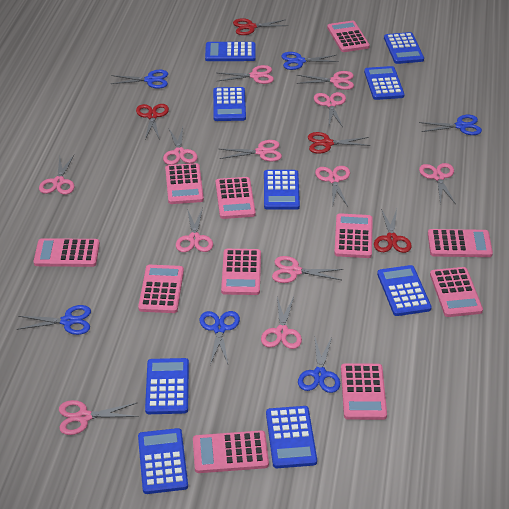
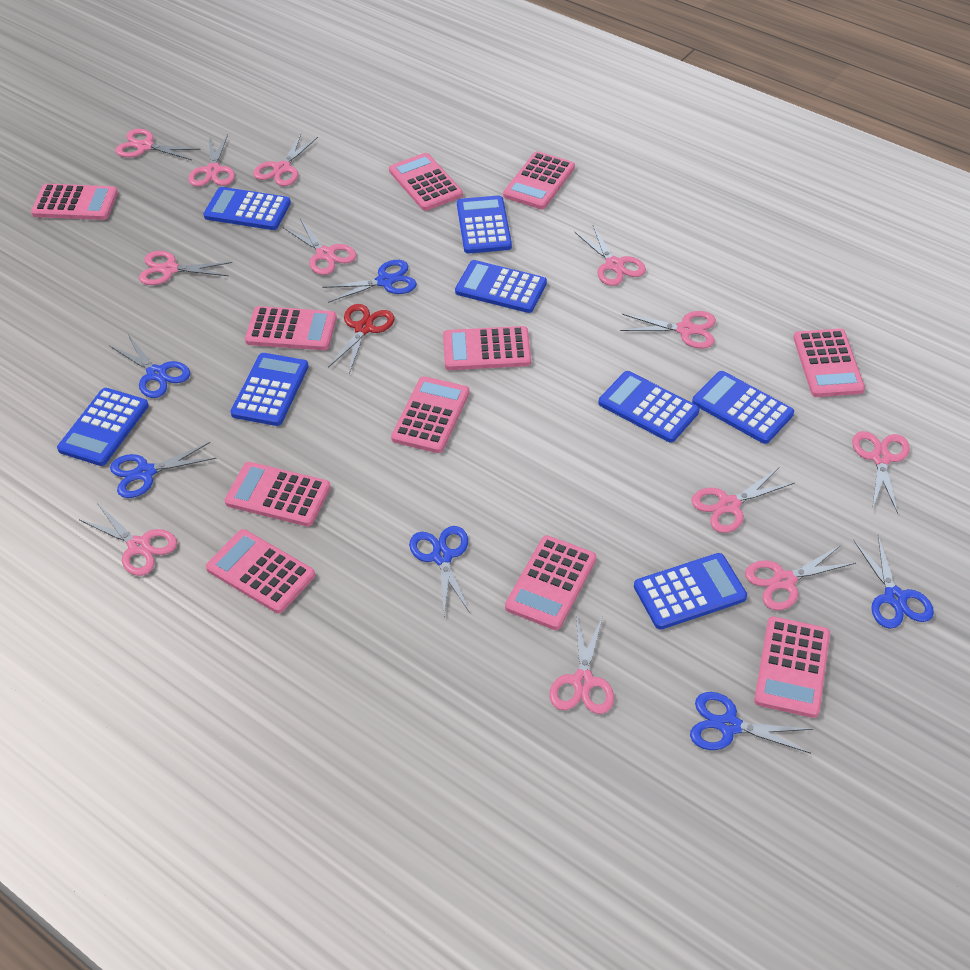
blue calculator: 9 -> 8
red scissors: 4 -> 1

